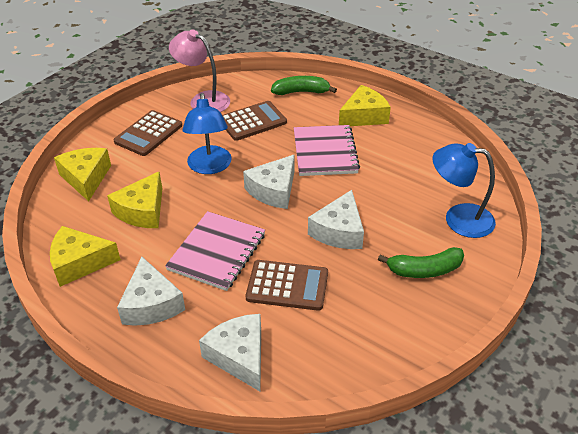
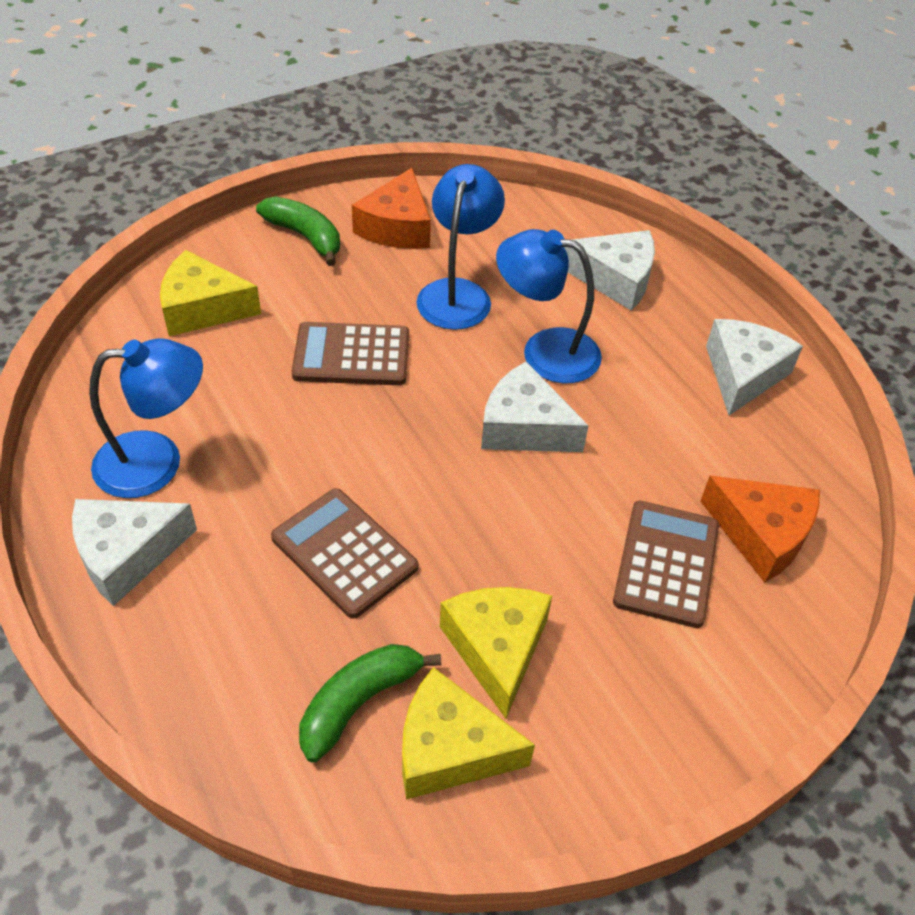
blue lamp: 2 -> 3
orange cheese: 0 -> 2
pink lamp: 1 -> 0
pink notebook: 2 -> 0
yellow cheese: 4 -> 3

